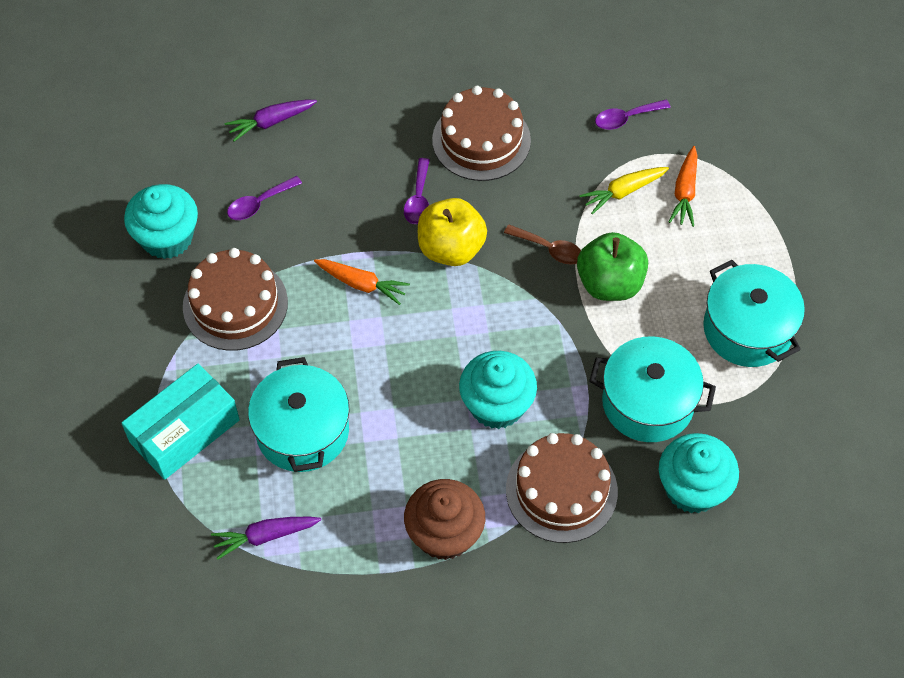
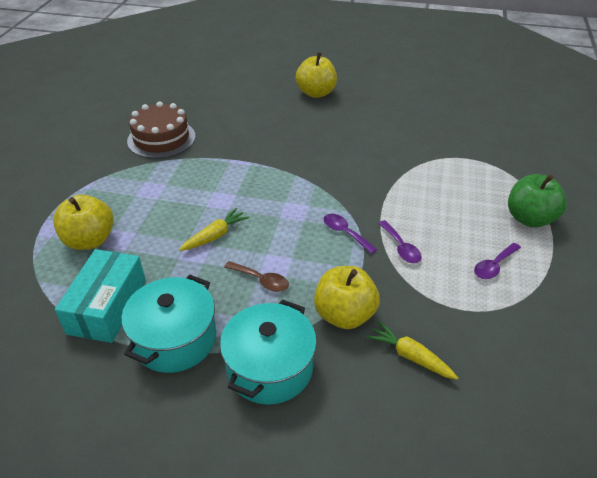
brown cake: 3 -> 1
brown cupcake: 1 -> 0
orange carrot: 2 -> 0
purple carrot: 2 -> 0
turquoise cupcake: 3 -> 0
turquoise pot: 3 -> 2
yellow apple: 1 -> 3
yellow carrot: 1 -> 2

